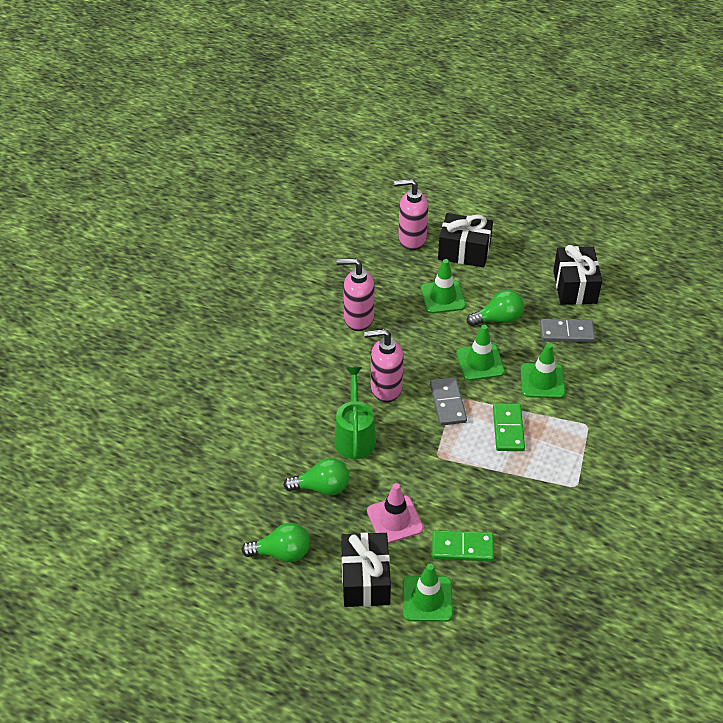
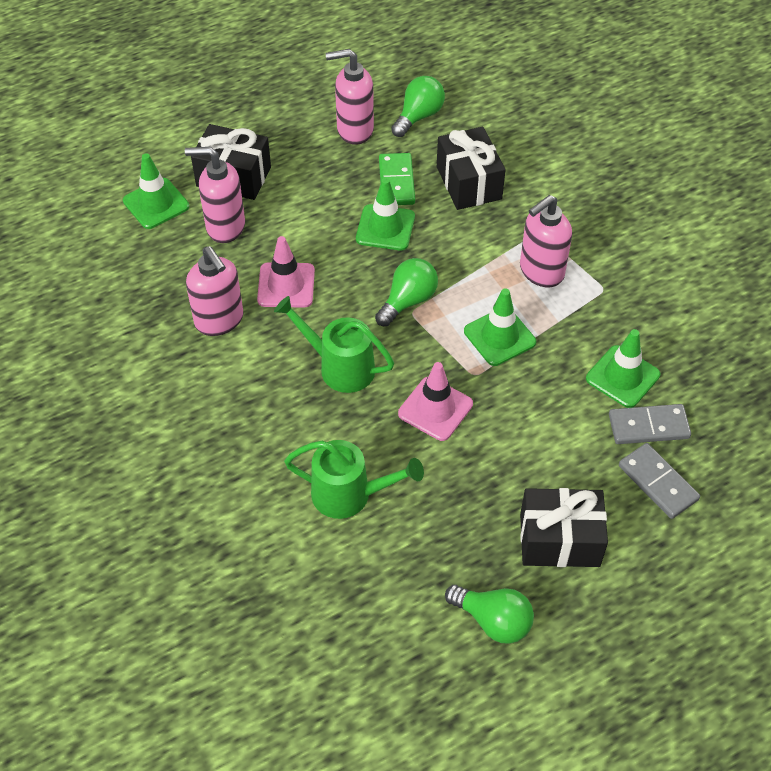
green domino: 2 -> 1
green watering can: 1 -> 2
pink soap dispenser: 3 -> 4
pink traffic cone: 1 -> 2

